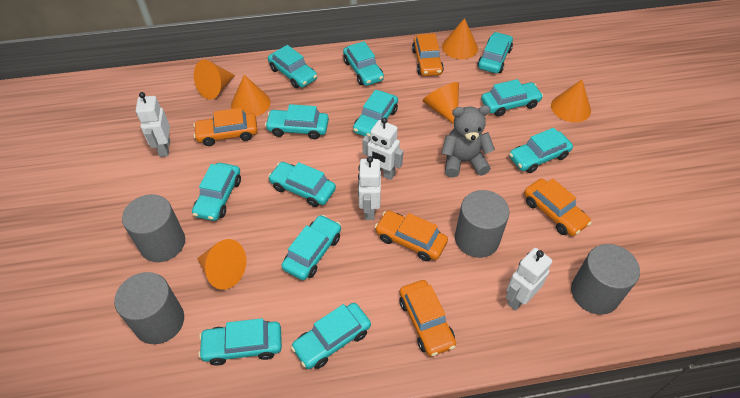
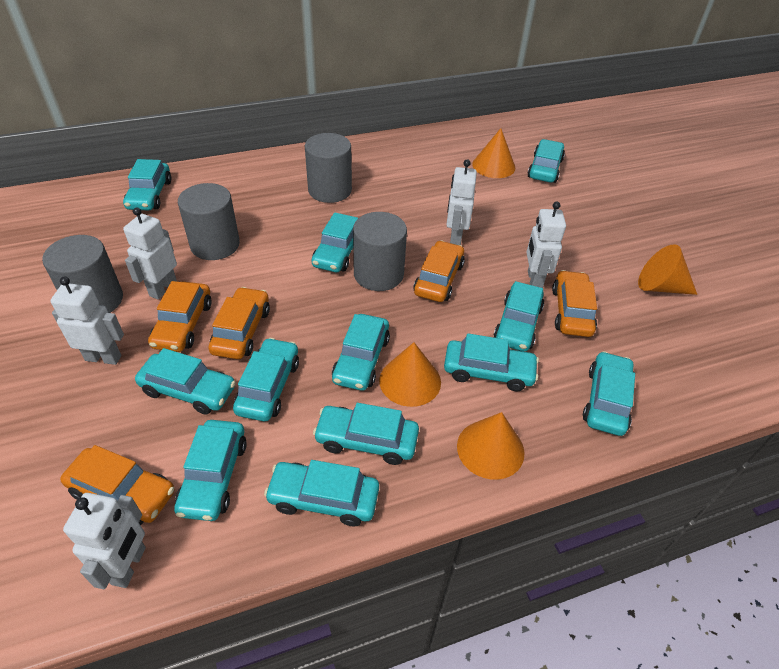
grey teddy bear: 1 -> 0
orange cone: 6 -> 4
white robot: 4 -> 5

